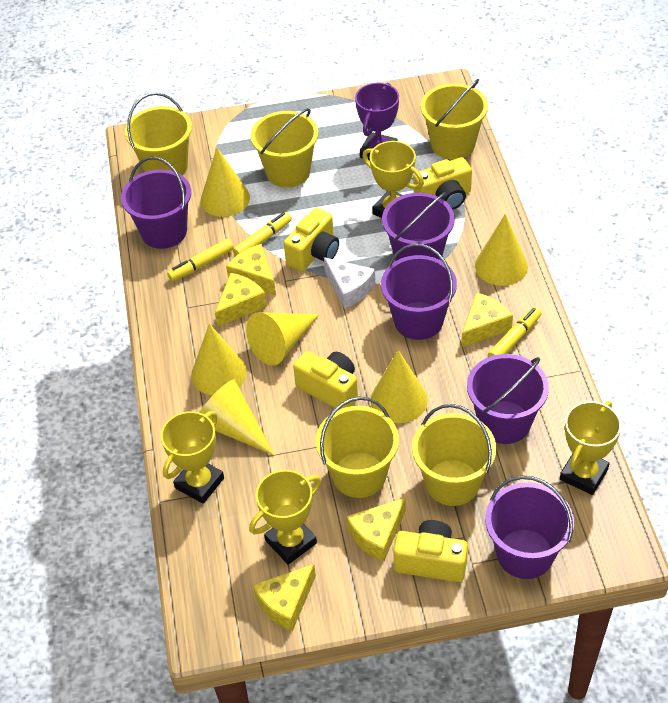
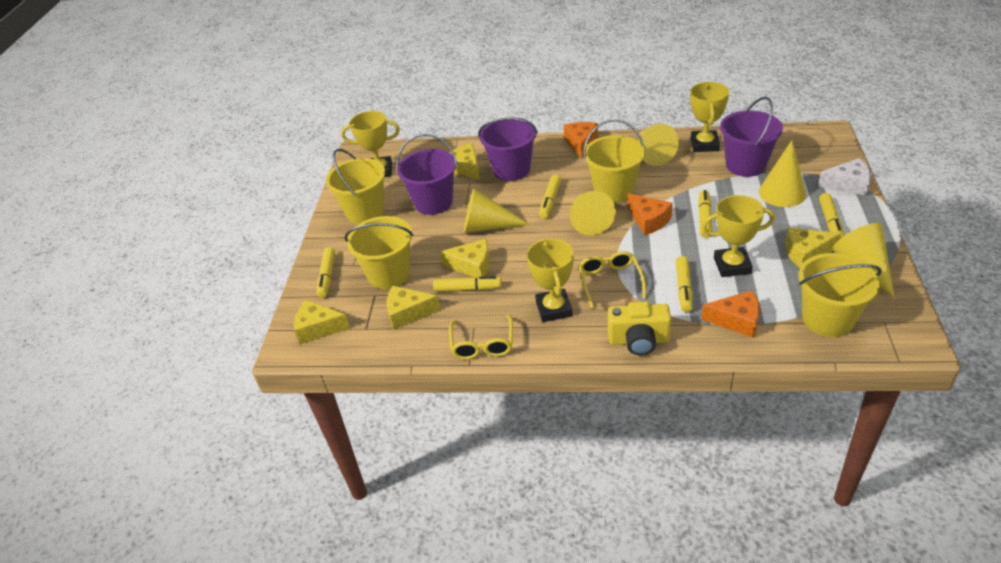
orange cheese: 0 -> 3
purple bucket: 5 -> 3
purple trophy: 1 -> 0
yellow bucket: 5 -> 4
yellow camera: 4 -> 1
yellow cone: 6 -> 5
yellow glasses: 0 -> 2
yellow marker: 3 -> 6

